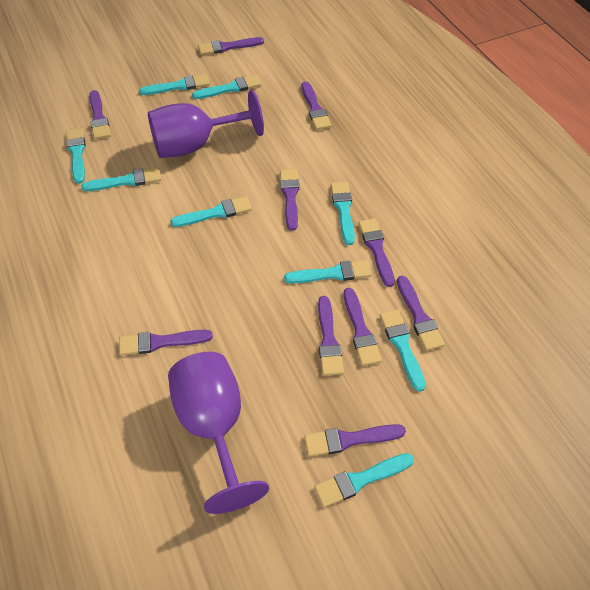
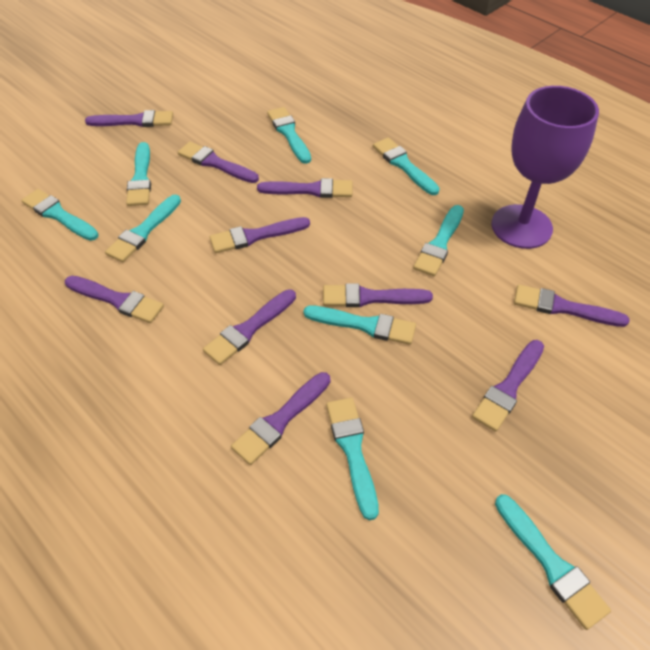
purple goblet: 2 -> 1

